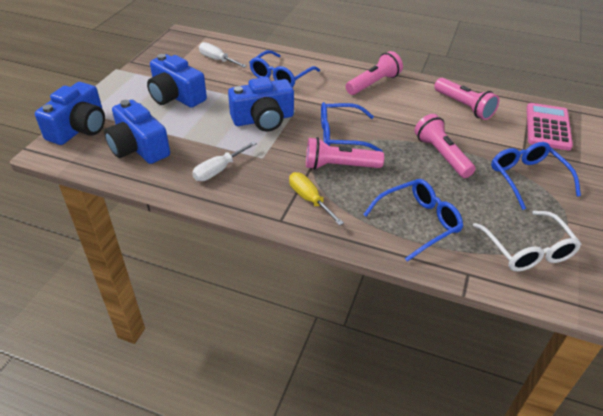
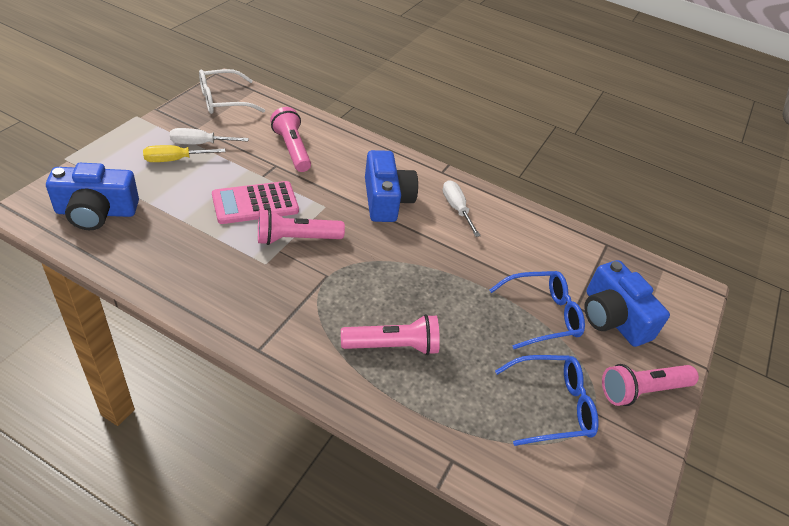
blue camera: 4 -> 3
blue glasses: 4 -> 2

